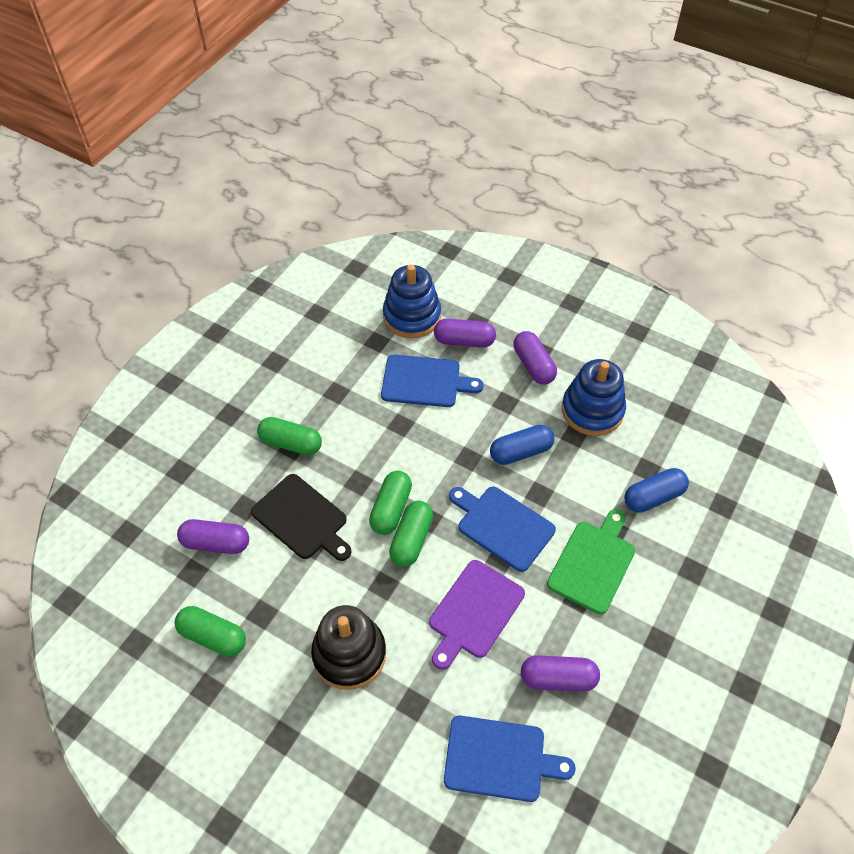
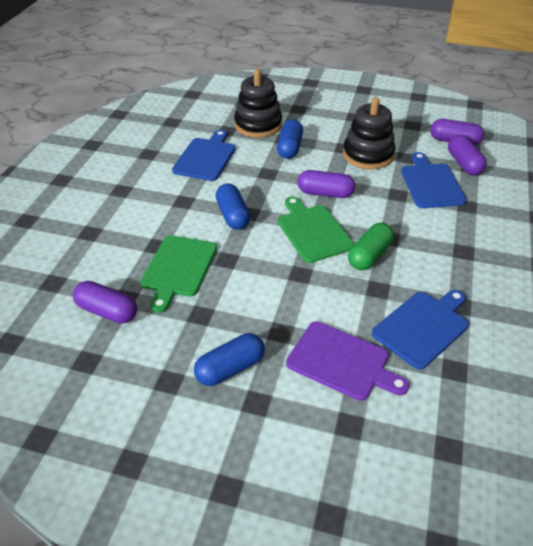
black cutting board: 1 -> 0
black stacking toy: 1 -> 2
blue capsule: 2 -> 3
blue stacking toy: 2 -> 0
green capsule: 4 -> 1
green cutting board: 1 -> 2

